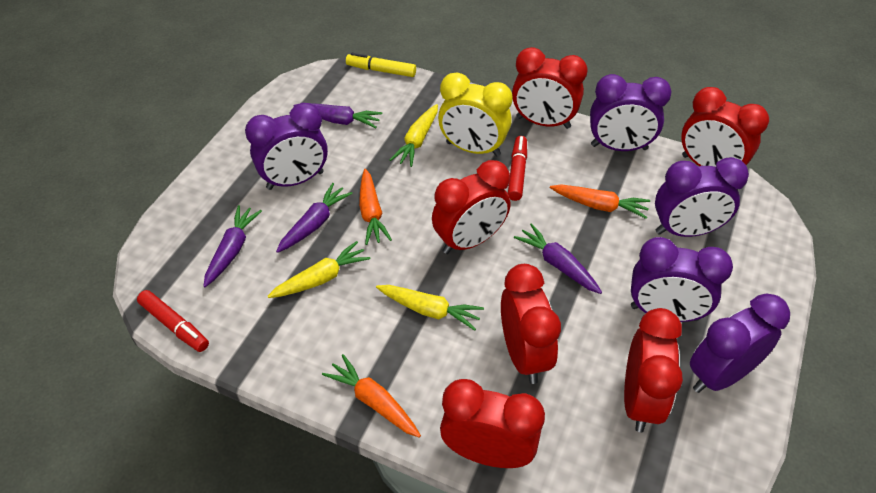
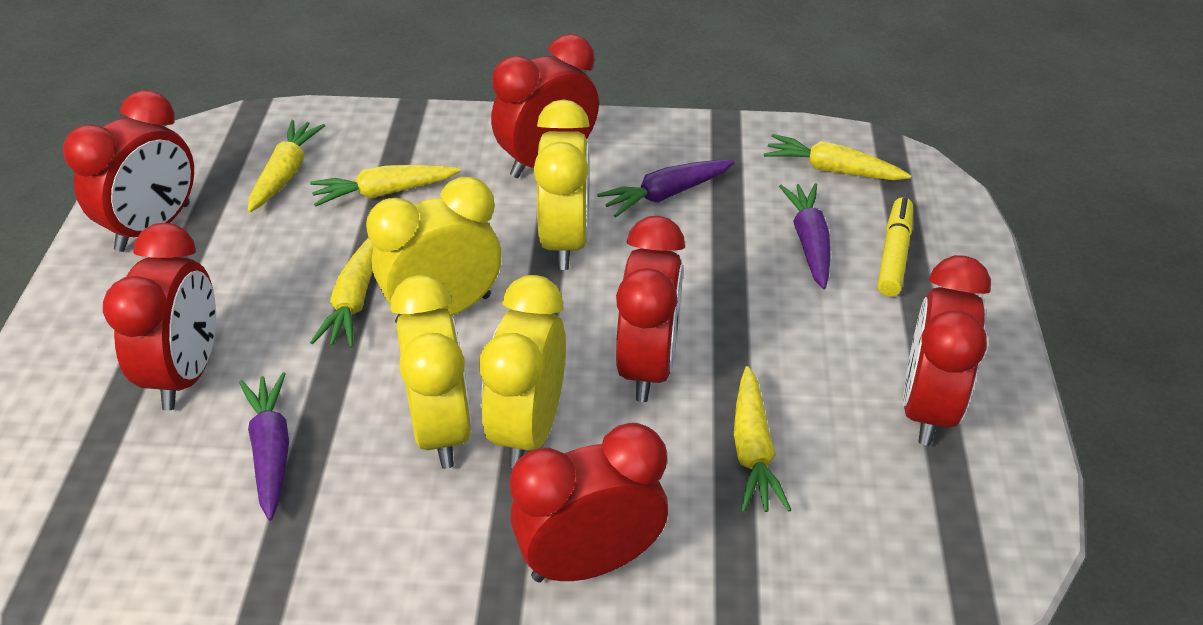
orange carrot: 3 -> 0
purple carrot: 4 -> 3
purple clock: 5 -> 0
red marker: 2 -> 0
yellow carrot: 3 -> 5
yellow clock: 1 -> 4

